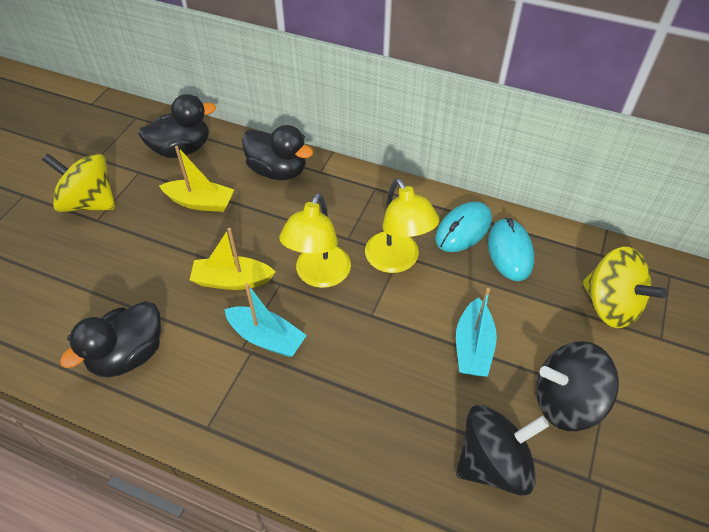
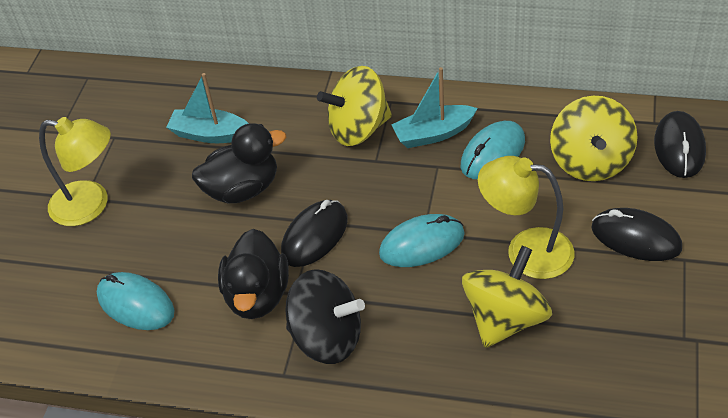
black duck: 3 -> 2
black mouse: 0 -> 3
black spinning top: 2 -> 1
turquoise mouse: 2 -> 3
yellow boat: 2 -> 0
yellow spinning top: 2 -> 3

